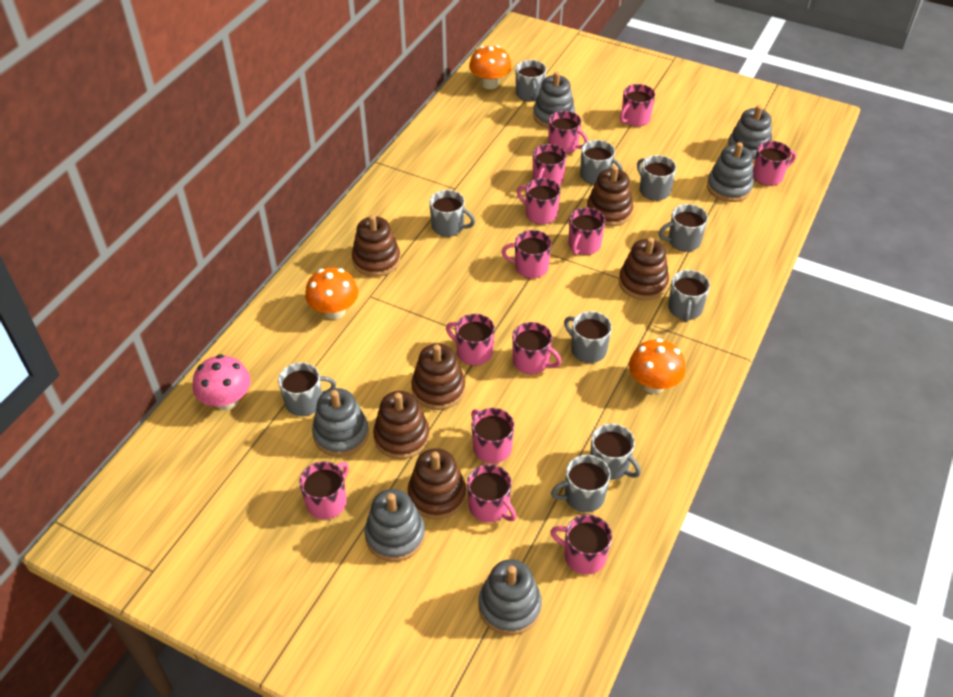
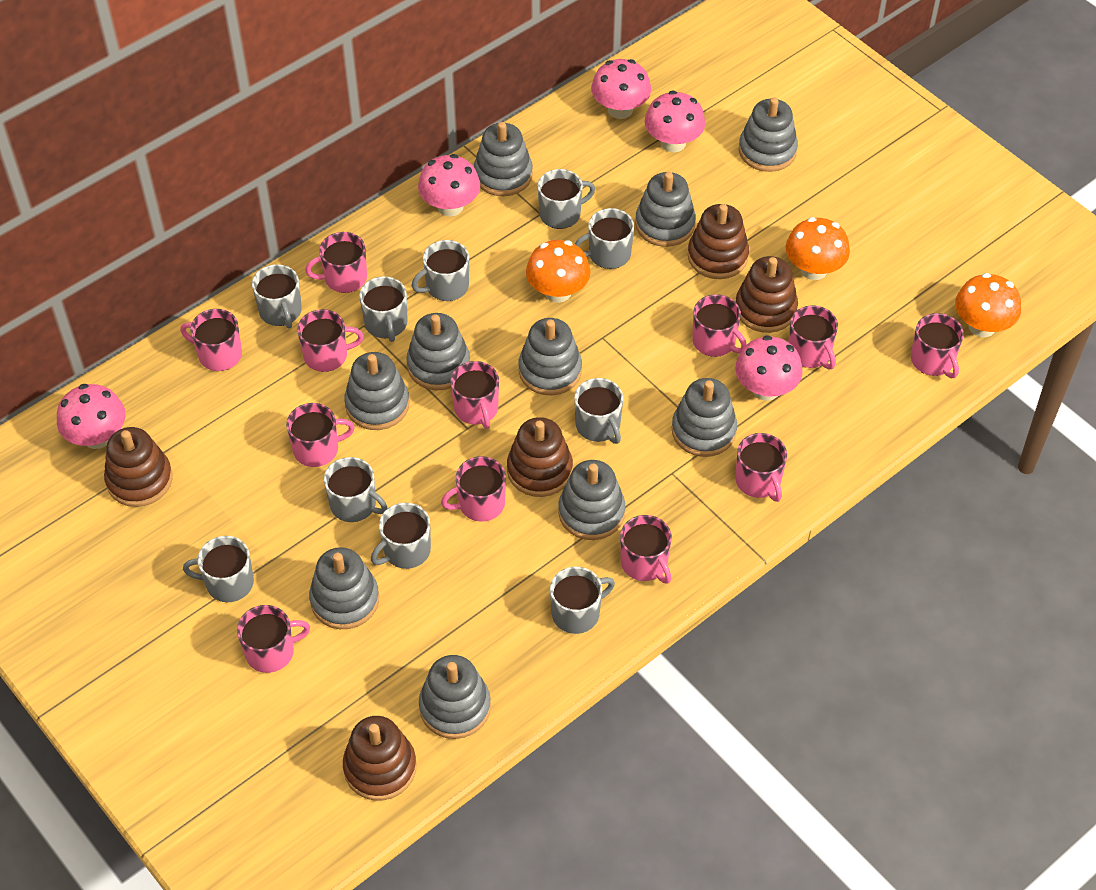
brown stacking toy: 6 -> 5
grey stacking toy: 6 -> 10
pink mug: 13 -> 12
pink mushroom: 1 -> 5

